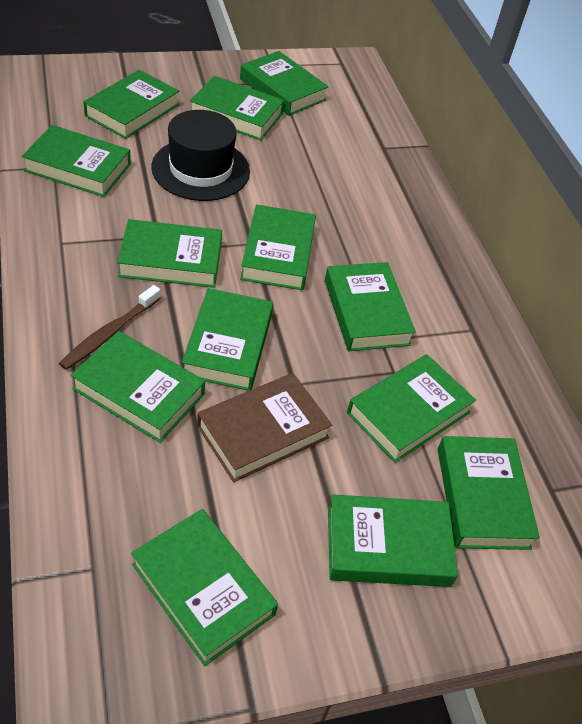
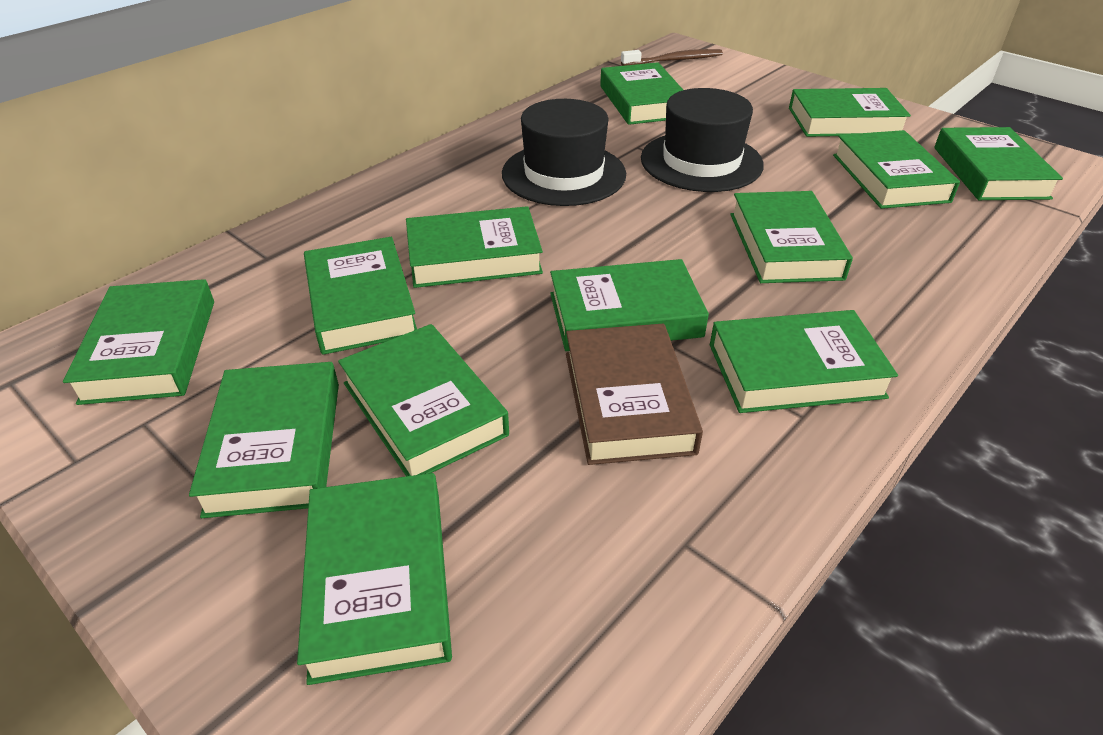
black hat: 1 -> 2

